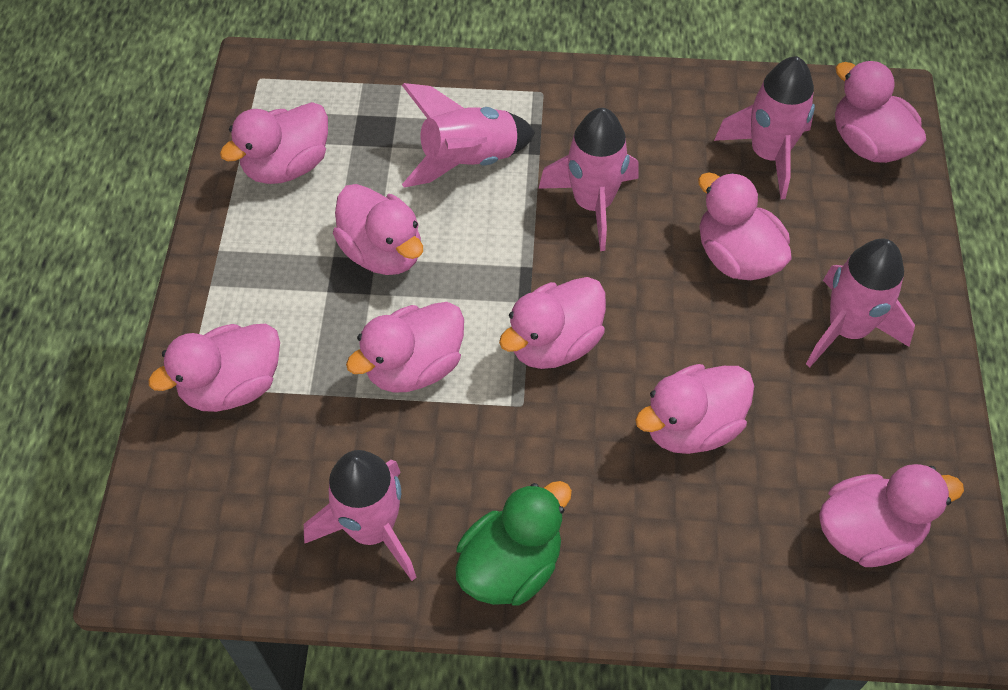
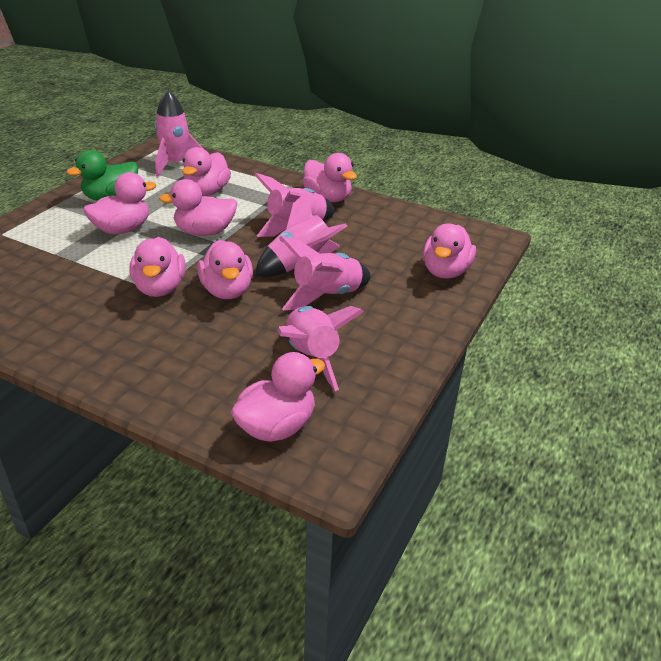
pink duck: 9 -> 8

